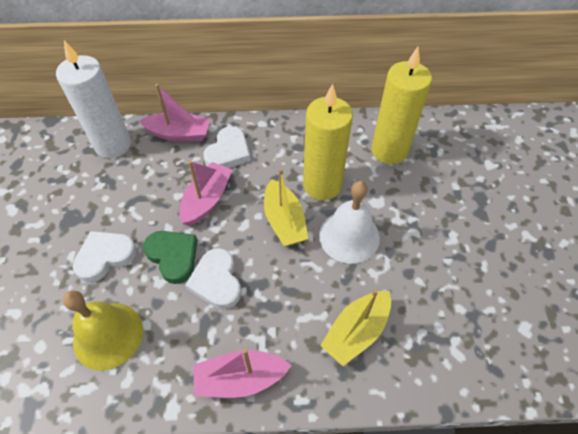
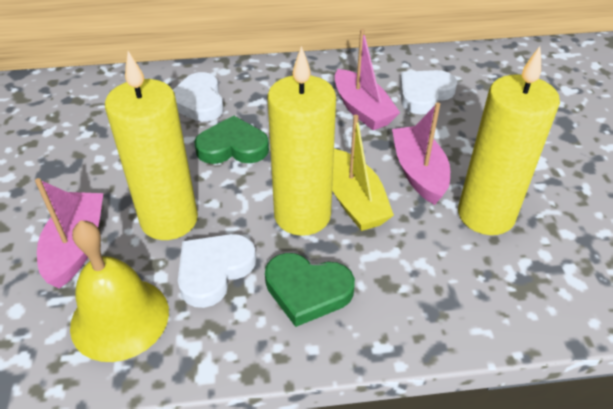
green heart: 1 -> 2
white bell: 1 -> 0
white candle: 1 -> 0
yellow boat: 2 -> 1
yellow candle: 2 -> 3

